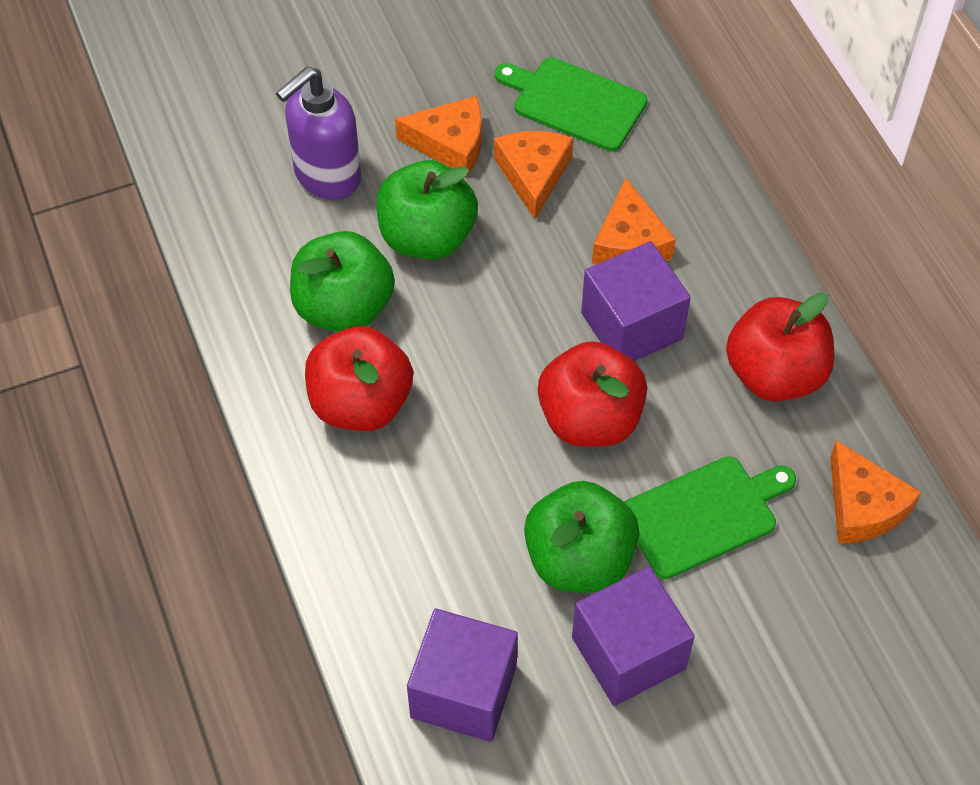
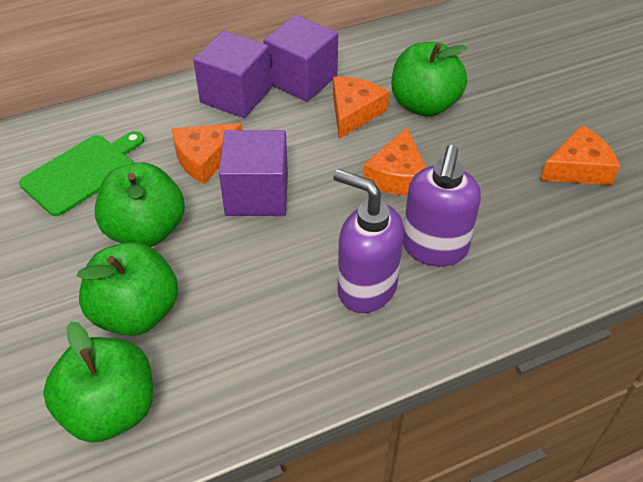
green apple: 3 -> 4
green cutting board: 2 -> 1
purple soap dispenser: 1 -> 2
red apple: 3 -> 0

